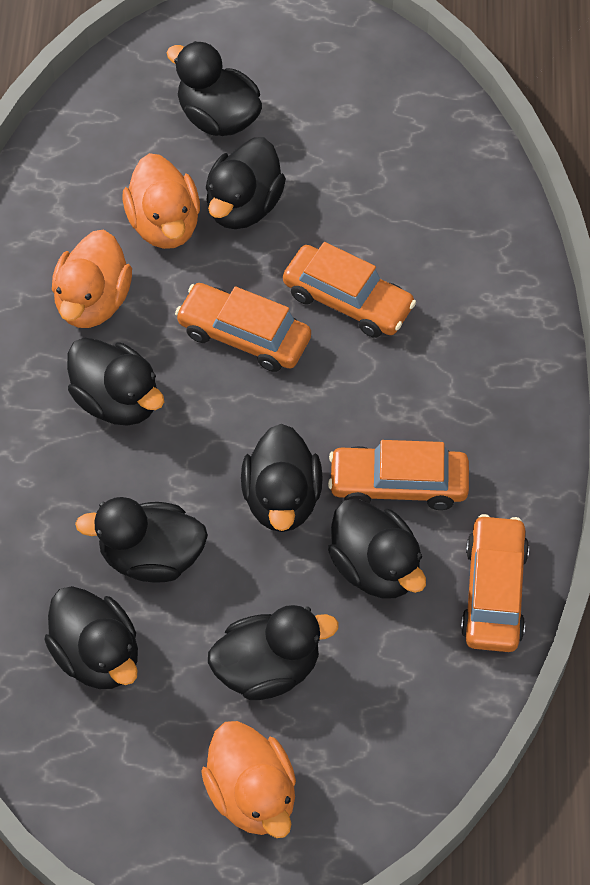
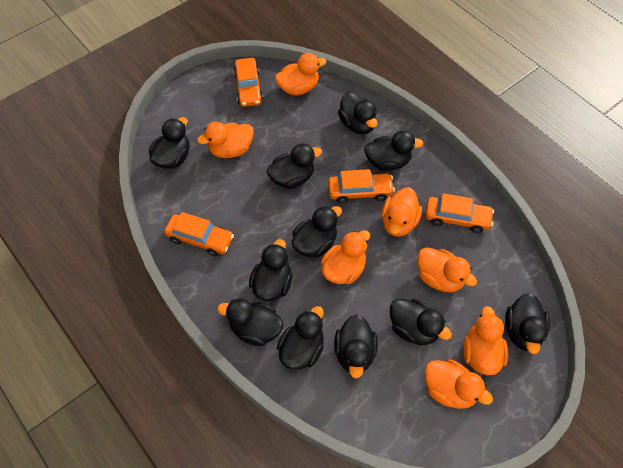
black duck: 8 -> 11
orange duck: 3 -> 7

